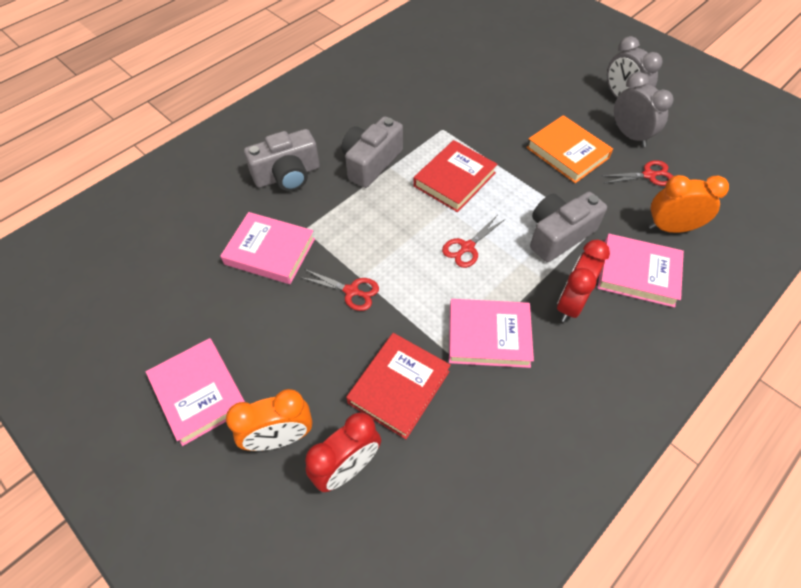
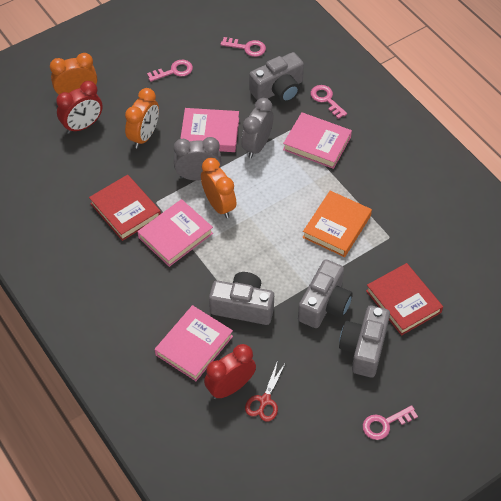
grey camera: 3 -> 4
orange clock: 2 -> 3
pink key: 0 -> 4
red scissors: 3 -> 1

